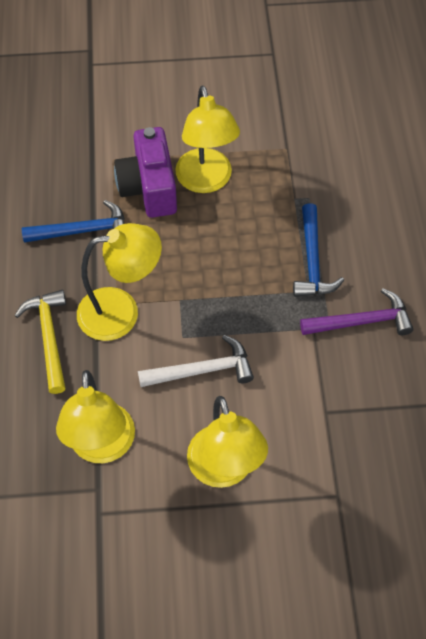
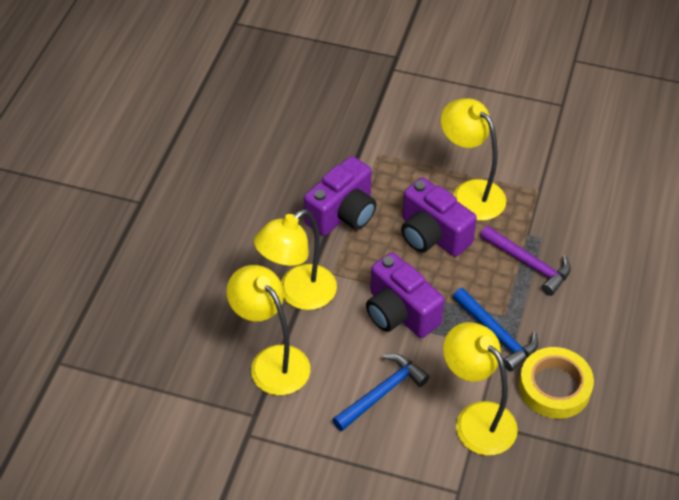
purple camera: 1 -> 3
white hammer: 1 -> 0
yellow hammer: 1 -> 0
yellow tape: 0 -> 1

